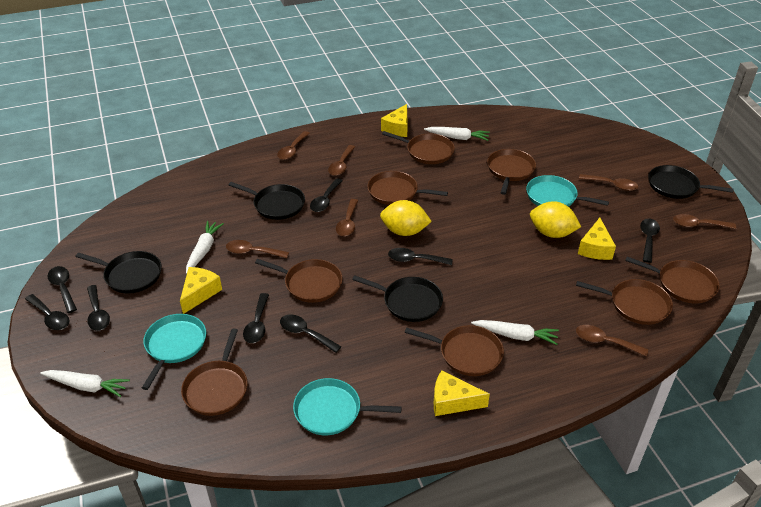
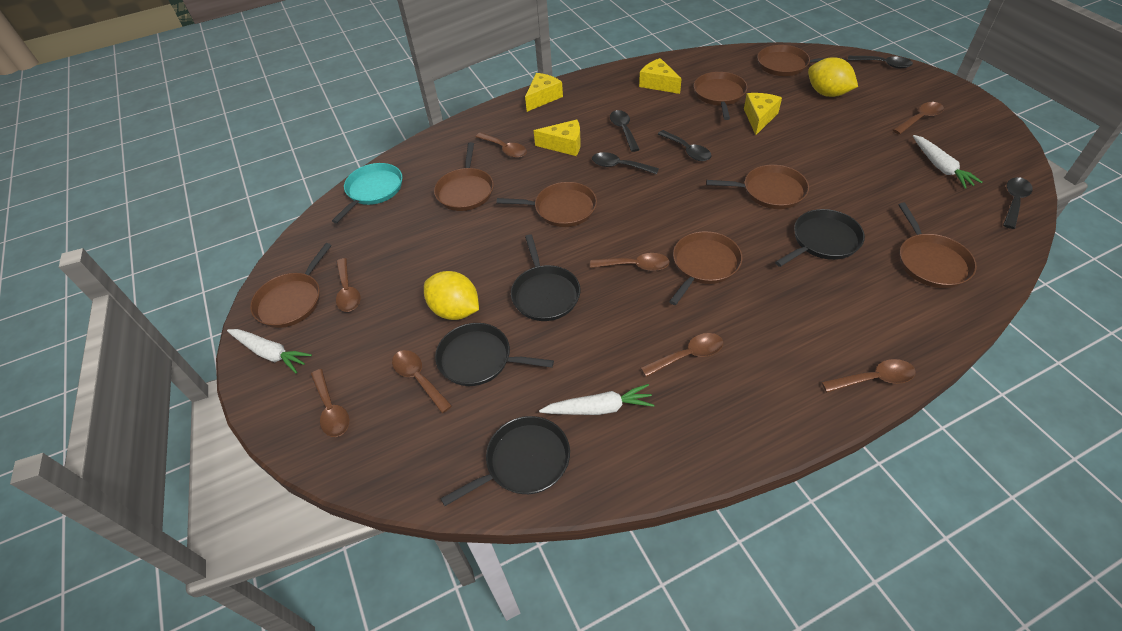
black spoon: 8 -> 5
brown spoon: 7 -> 8
turquoise pan: 3 -> 1
white carrot: 4 -> 3

